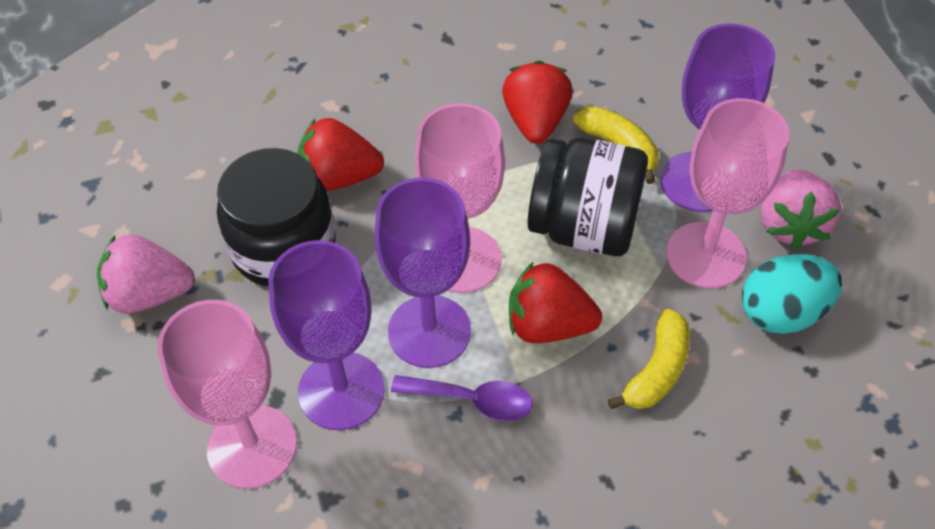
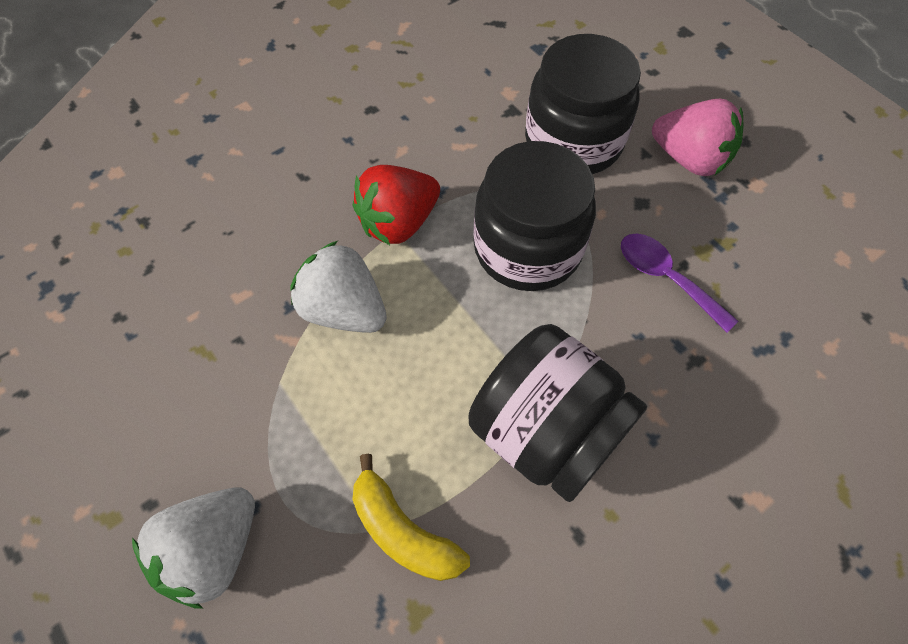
black jar: 2 -> 3
pink goblet: 3 -> 0
pink strawberry: 2 -> 1
purple goblet: 3 -> 0
red strawberry: 3 -> 1
turquoise egg: 1 -> 0
white strawberry: 0 -> 2
yellow banana: 2 -> 1

